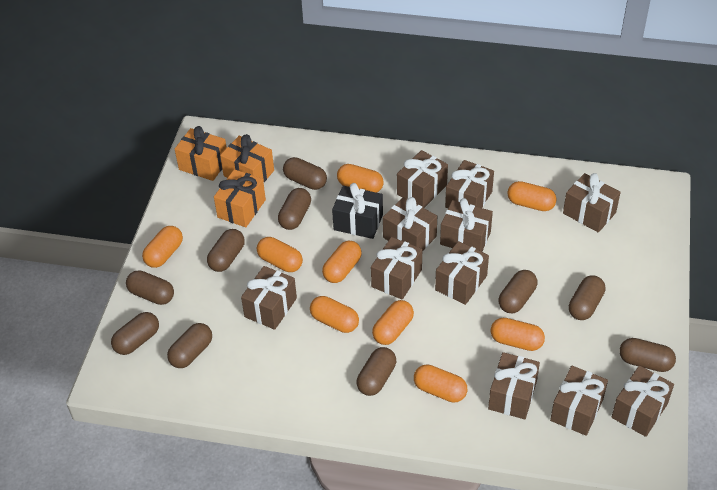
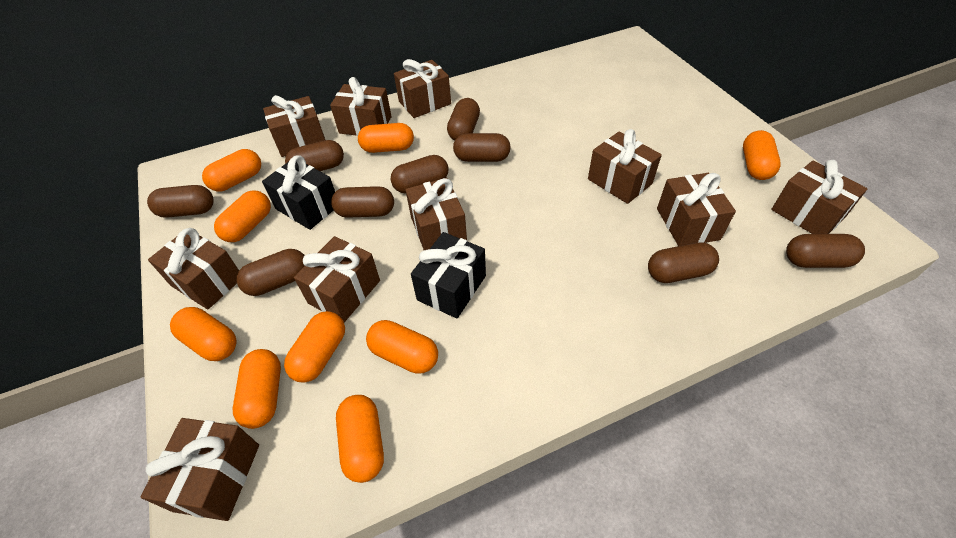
black gift: 1 -> 2
brown capsule: 10 -> 9
brown gift: 11 -> 10
orange gift: 3 -> 0

